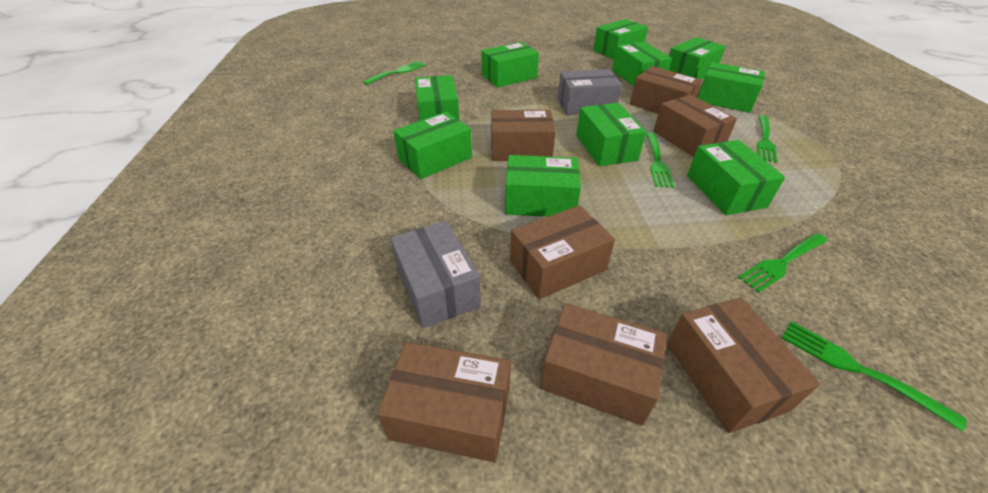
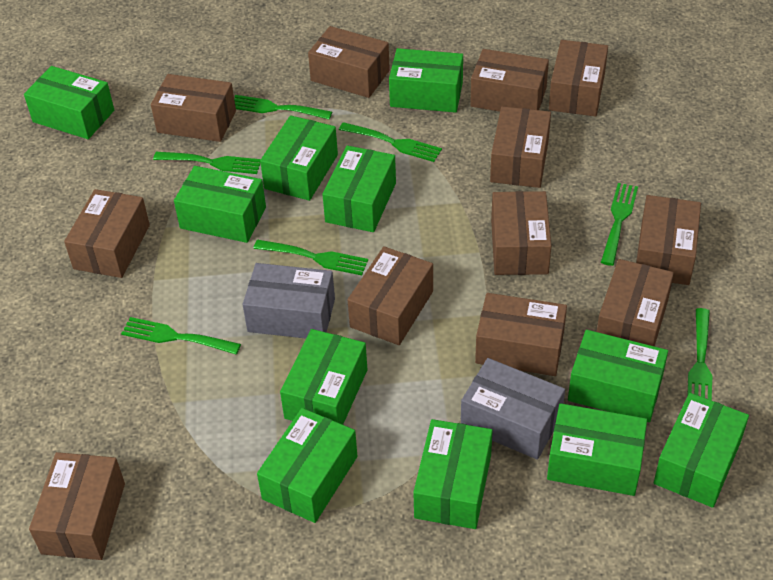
brown box: 7 -> 12
green box: 10 -> 11
green fork: 5 -> 7

